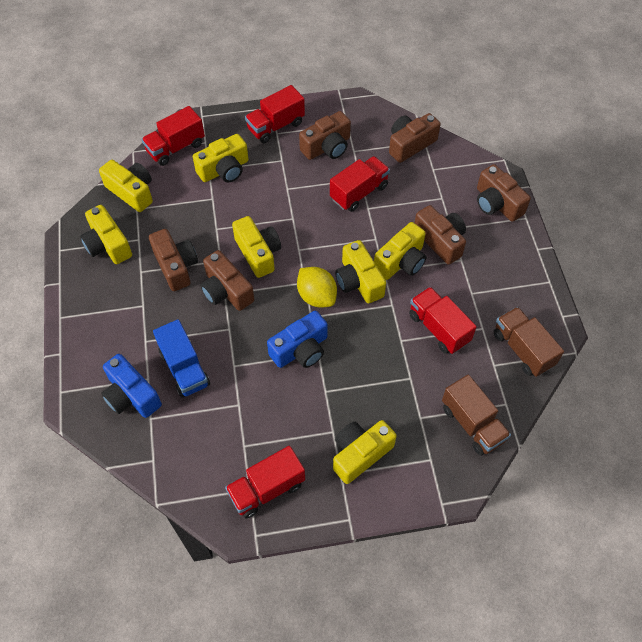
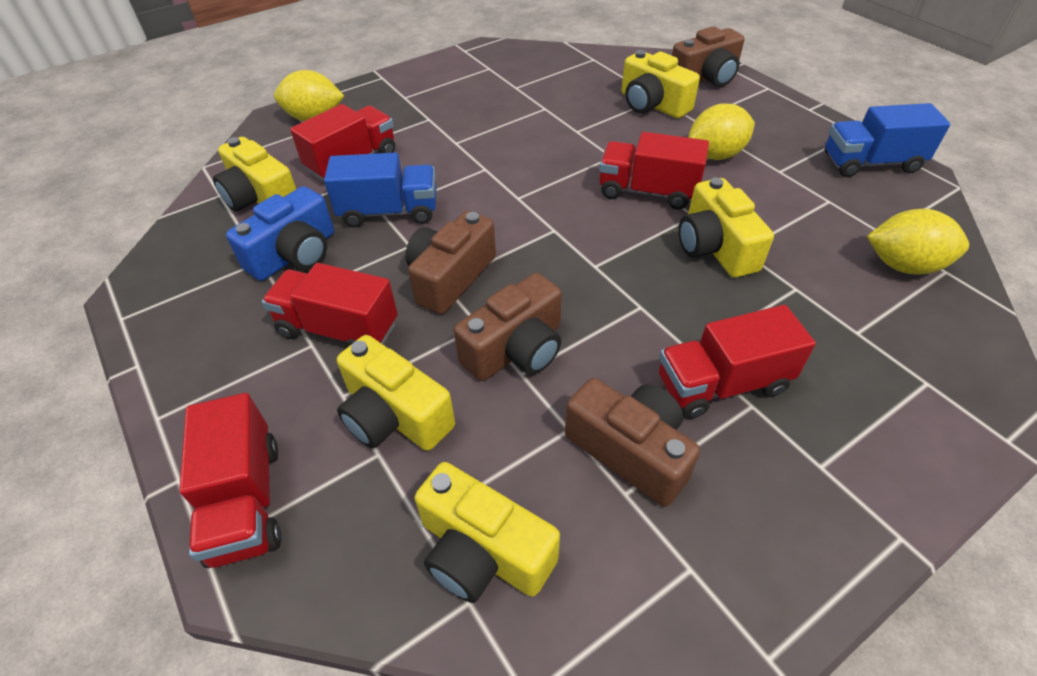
blue camera: 2 -> 1
blue truck: 1 -> 2
brown camera: 6 -> 4
brown truck: 2 -> 0
yellow camera: 7 -> 5
yellow lemon: 1 -> 3

